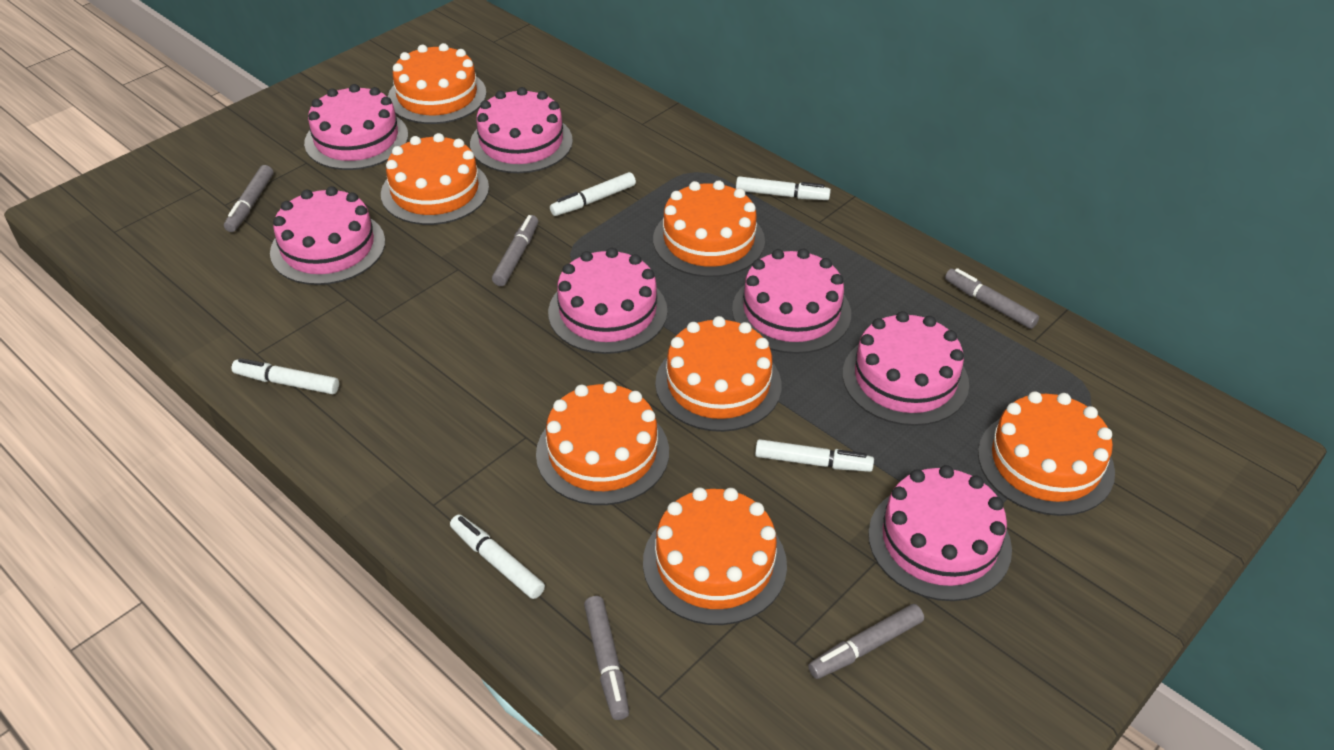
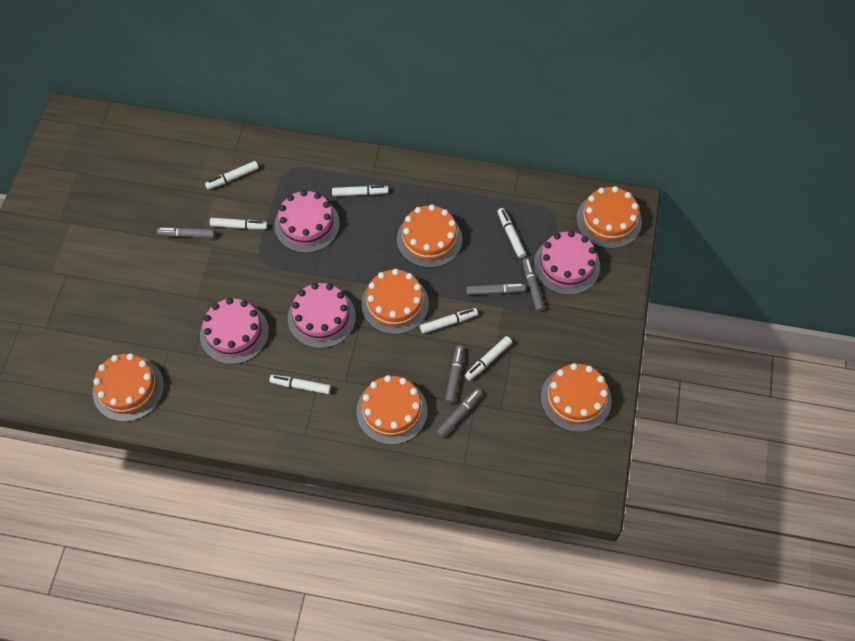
orange cake: 7 -> 6
pink cake: 7 -> 4
white marker: 5 -> 7

